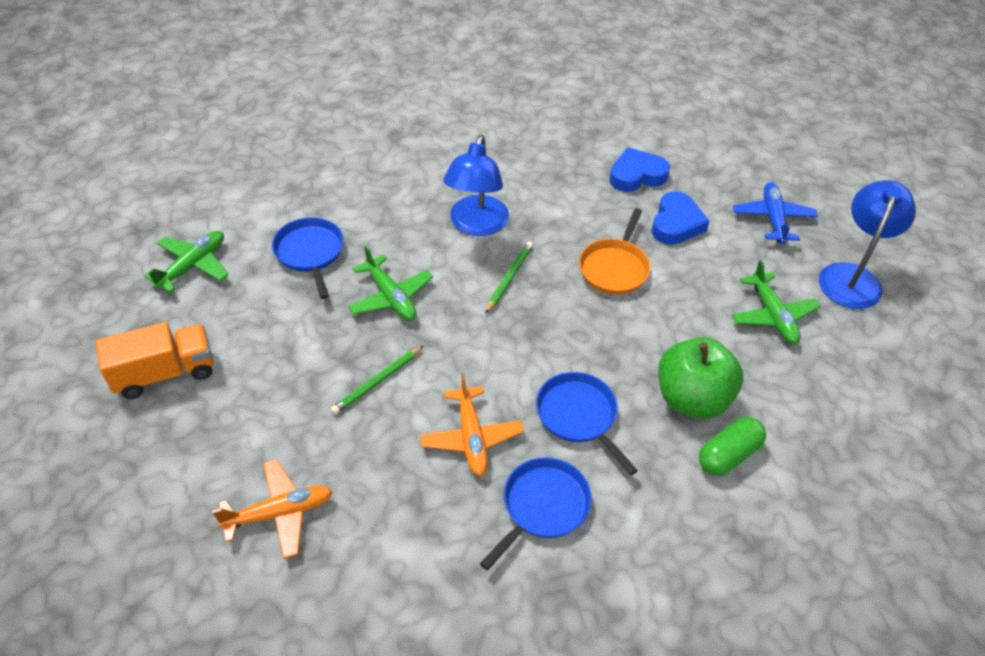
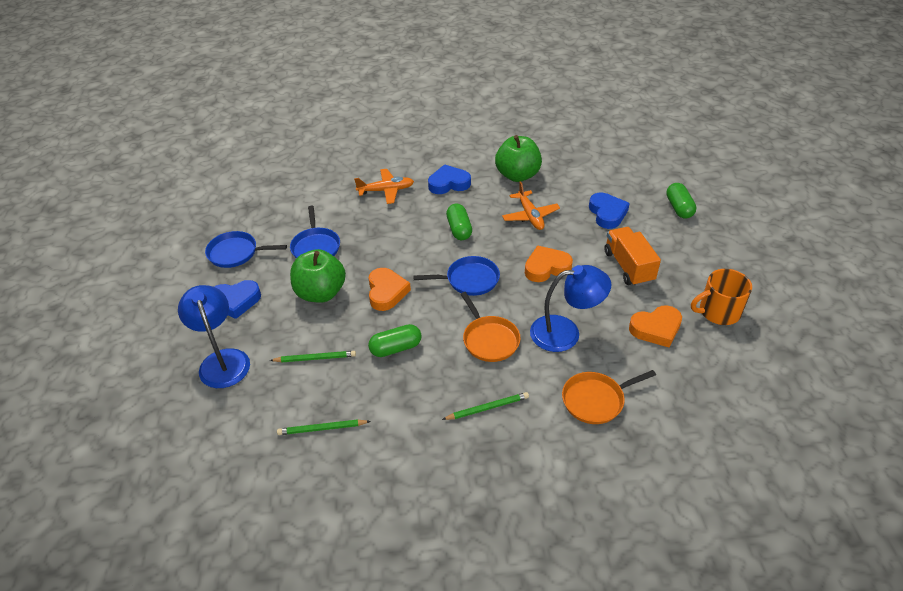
blue heart: 2 -> 3
blue plane: 1 -> 0
green apple: 1 -> 2
green capsule: 1 -> 3
green pencil: 2 -> 3
green plane: 3 -> 0
orange heart: 0 -> 3
orange mug: 0 -> 1
orange pan: 1 -> 2

